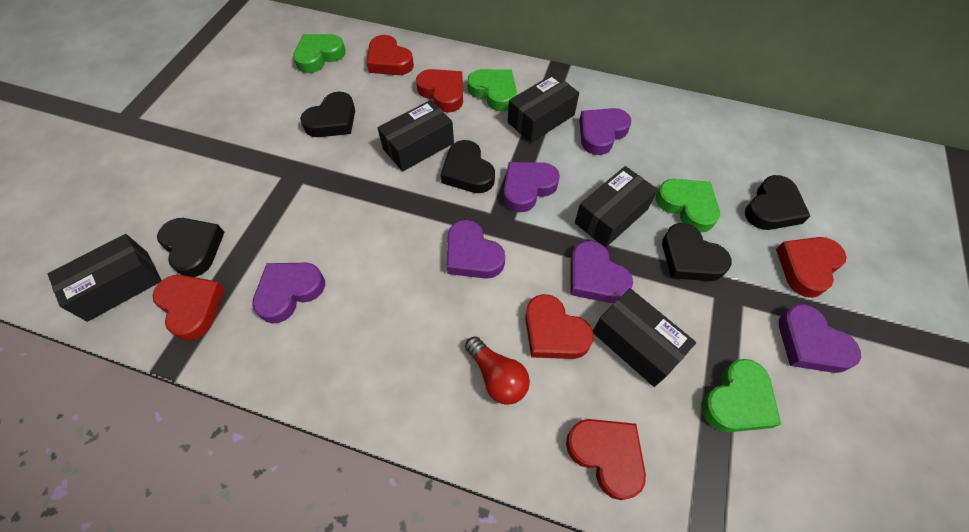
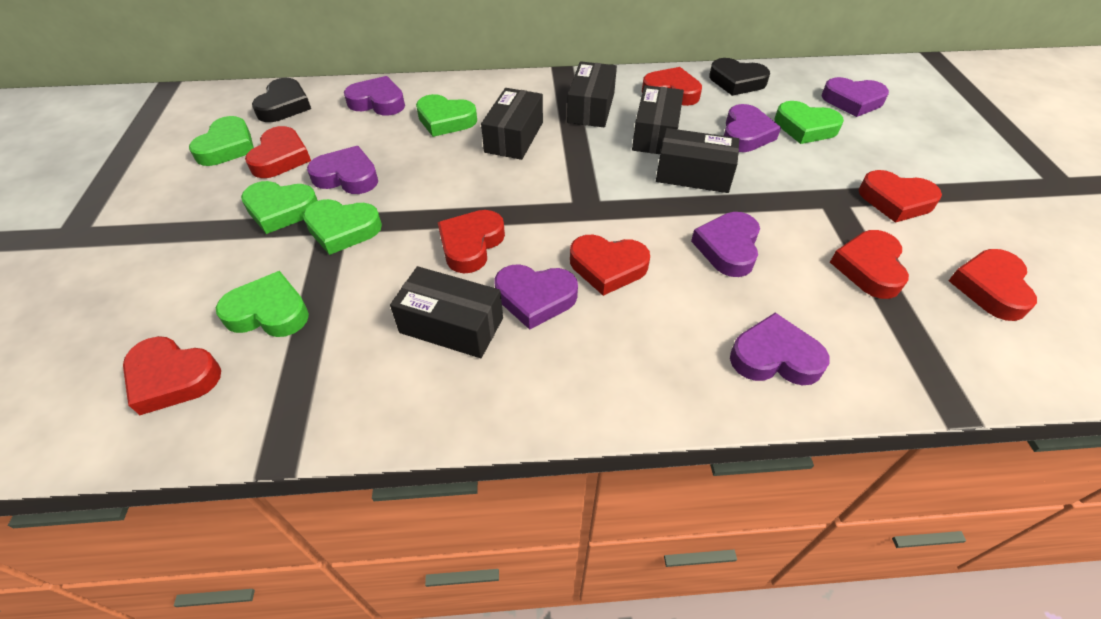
black heart: 5 -> 2
green heart: 4 -> 6
purple heart: 6 -> 7
red heart: 6 -> 8
red light bulb: 1 -> 0

